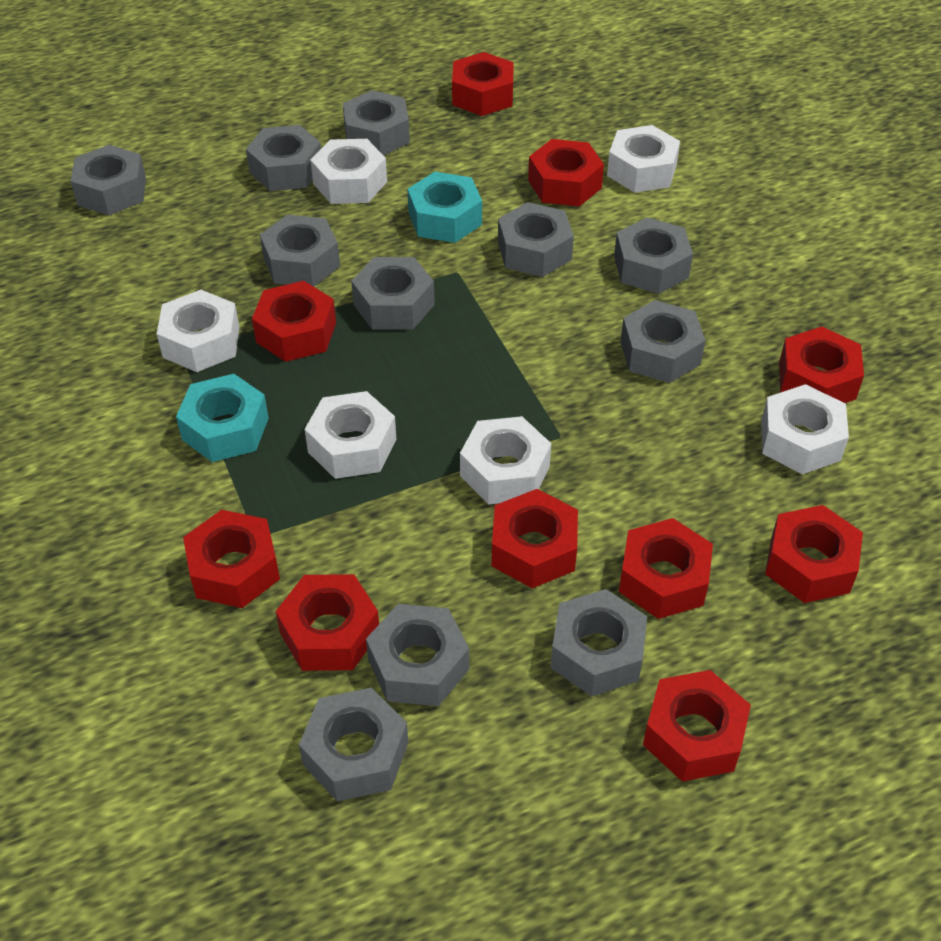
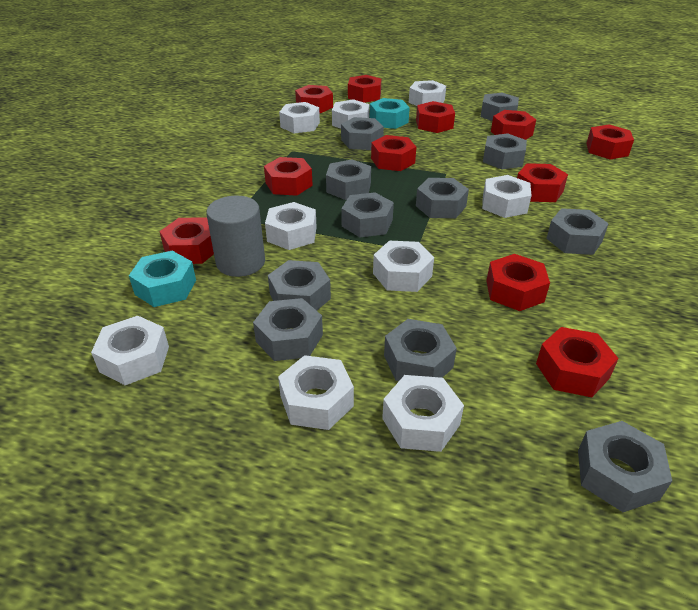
grey cylinder: 0 -> 1
red nut: 10 -> 11
white nut: 6 -> 9

